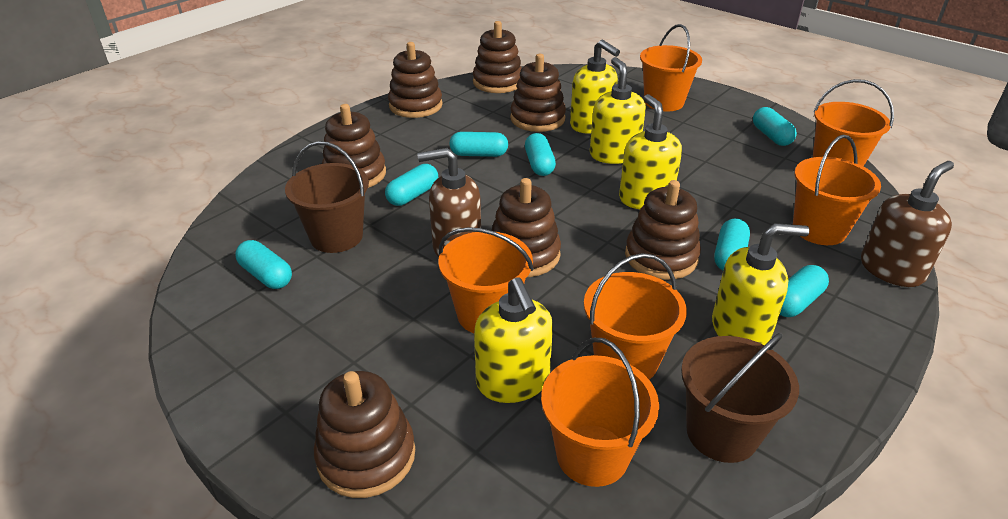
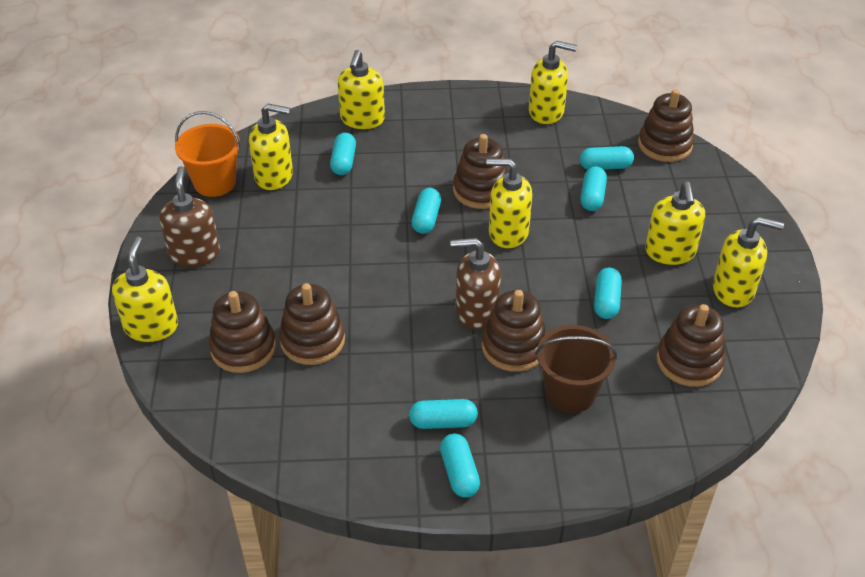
brown bucket: 2 -> 1
brown stacking toy: 7 -> 6
orange bucket: 6 -> 1
yellow soap dispenser: 5 -> 7

